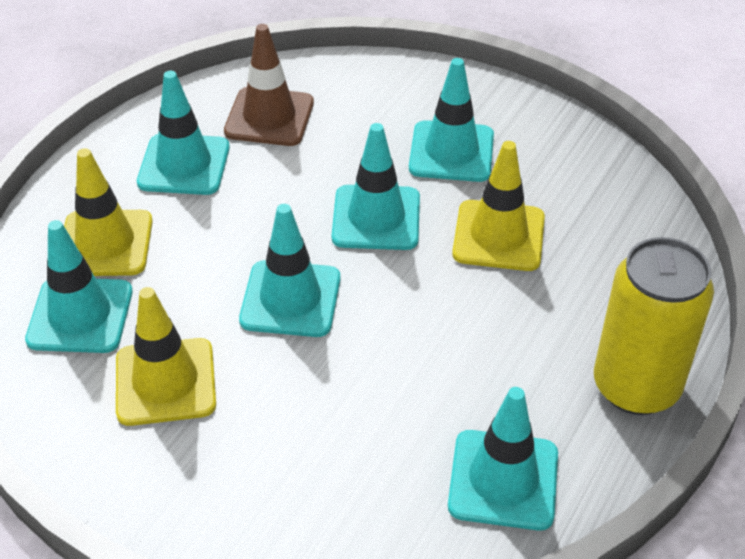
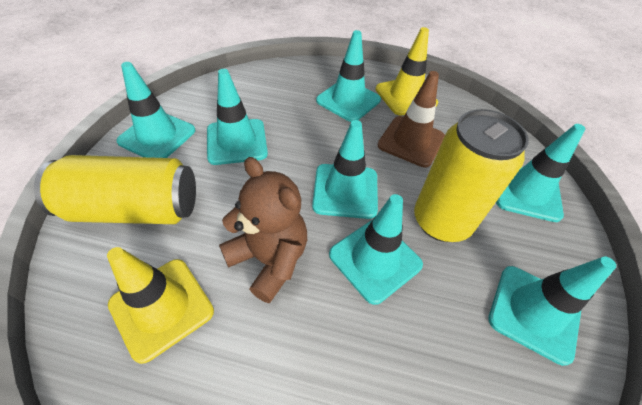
brown teddy bear: 0 -> 1
turquoise traffic cone: 6 -> 7
yellow can: 1 -> 2
yellow traffic cone: 3 -> 2

